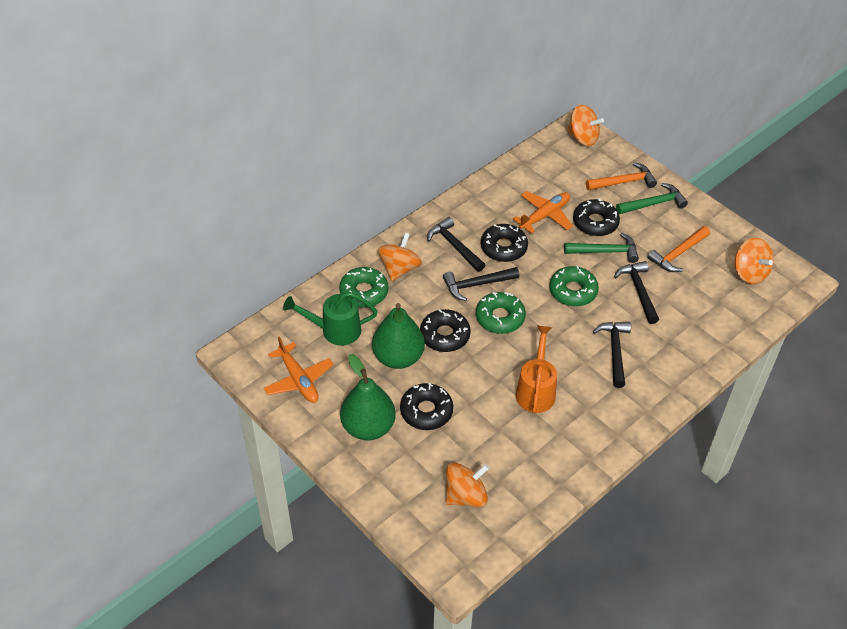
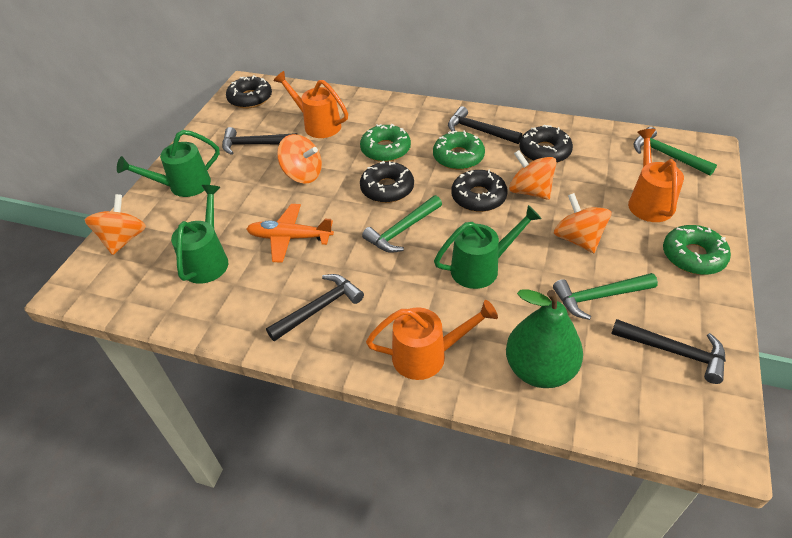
green hammer: 2 -> 3
green pear: 2 -> 1
green watering can: 1 -> 3
orange hammer: 2 -> 0
orange plane: 2 -> 1
orange watering can: 1 -> 3

